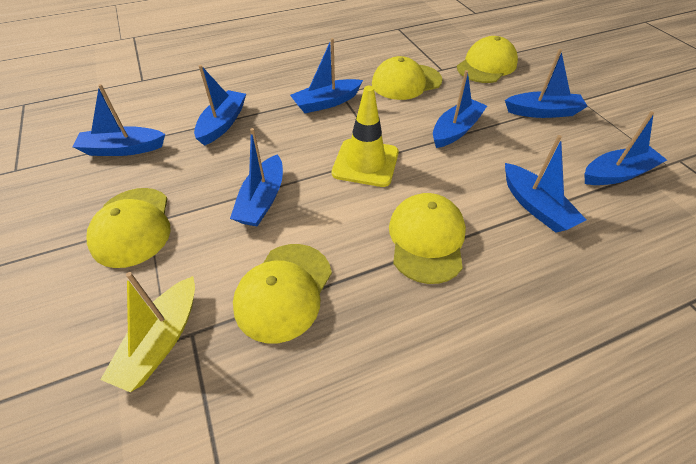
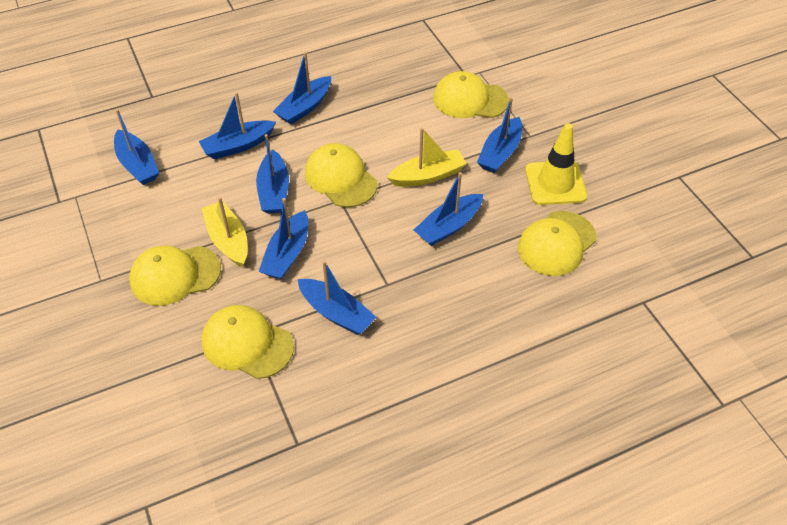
yellow boat: 1 -> 2

